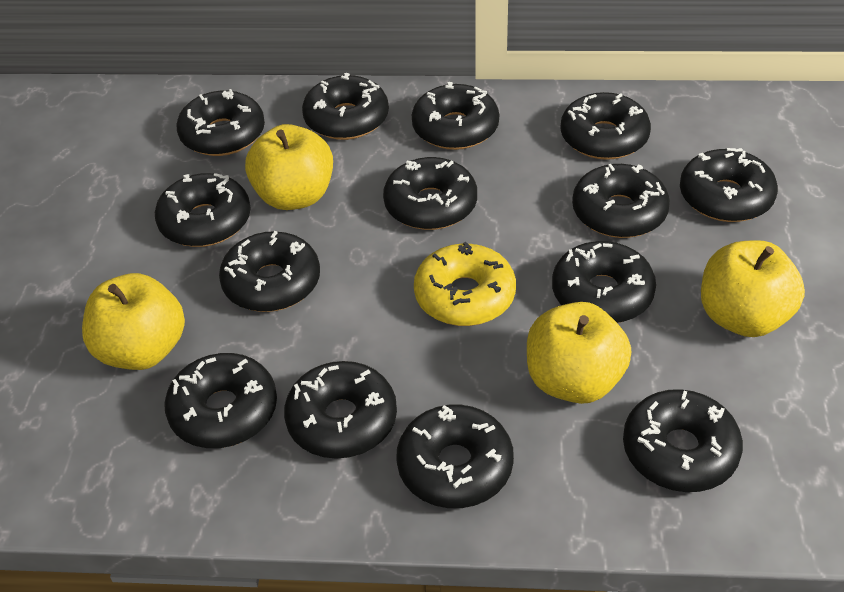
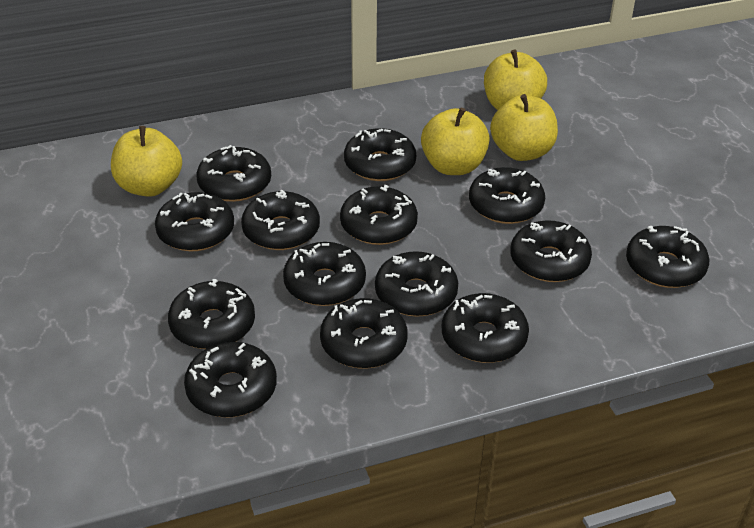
yellow donut: 1 -> 0

